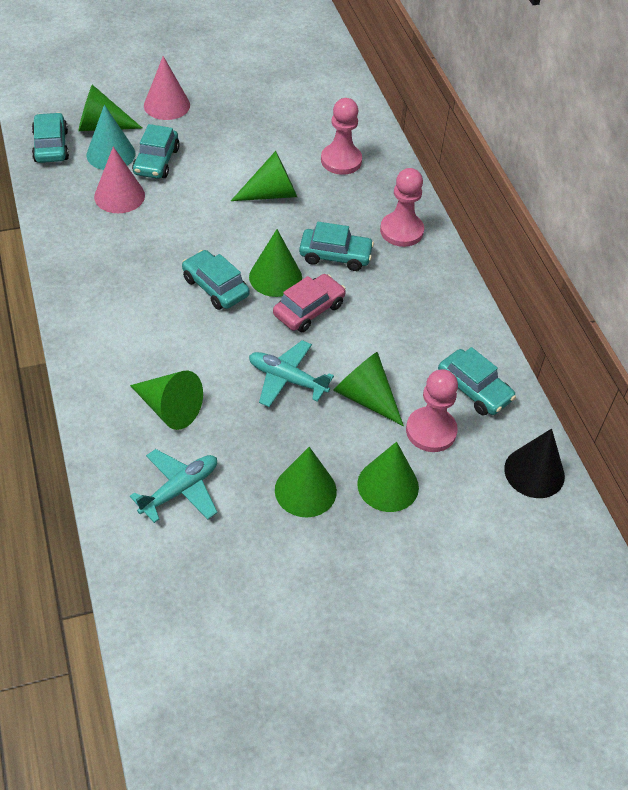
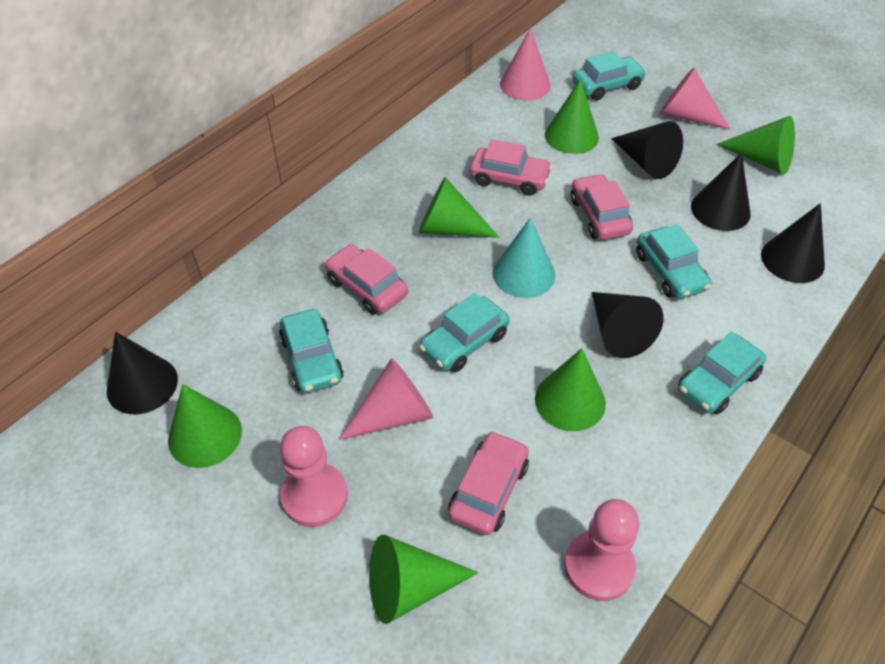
black cone: 1 -> 5
green cone: 7 -> 6
pink car: 1 -> 4
pink cone: 2 -> 3
pink pawn: 3 -> 2
turquoise plane: 2 -> 0

